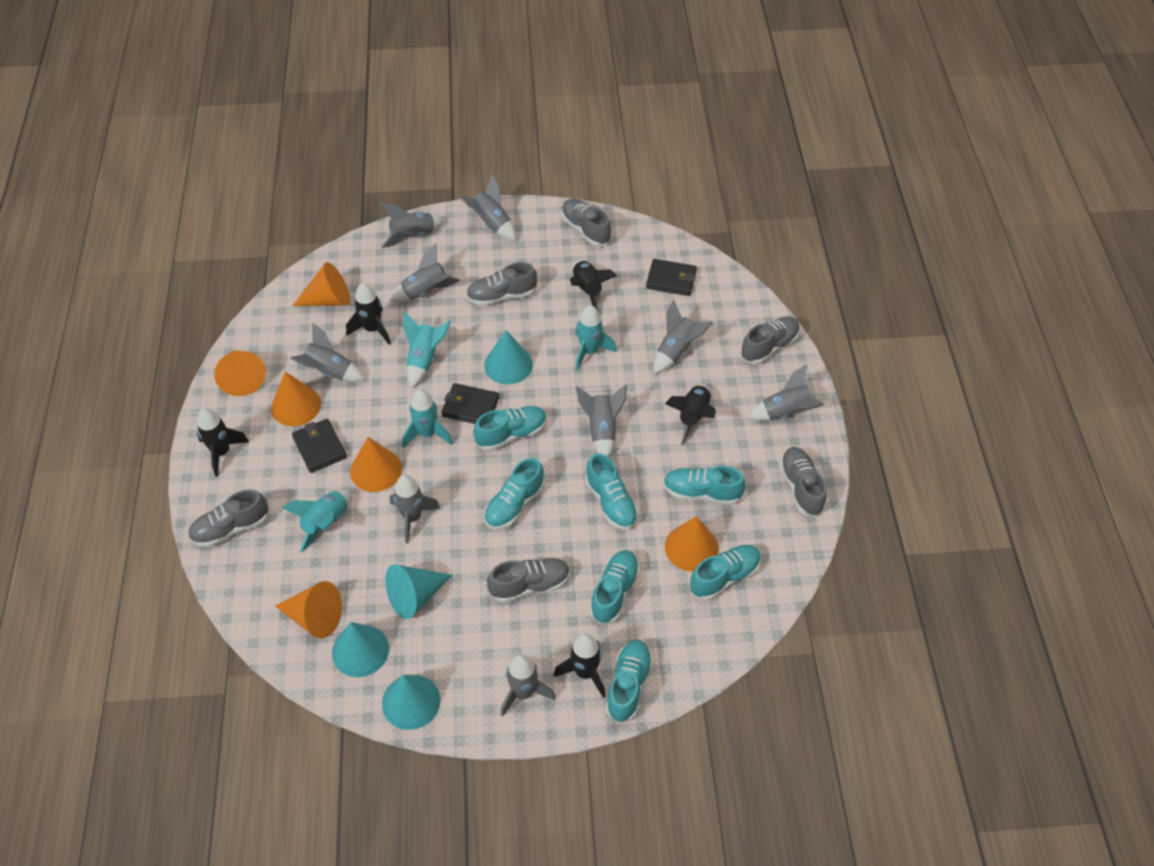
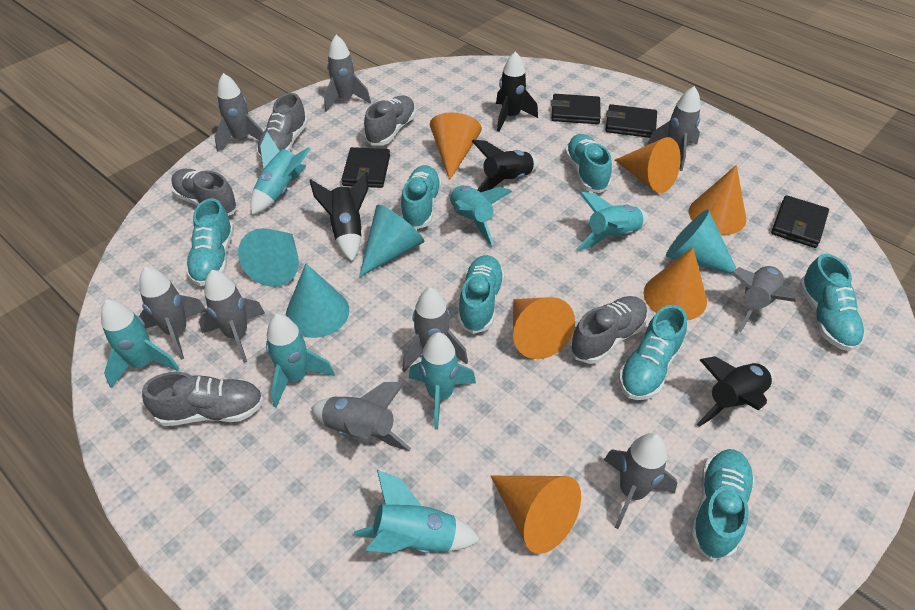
black rocket: 5 -> 4
black wallet: 3 -> 4
grey shoe: 6 -> 5
turquoise rocket: 4 -> 7

